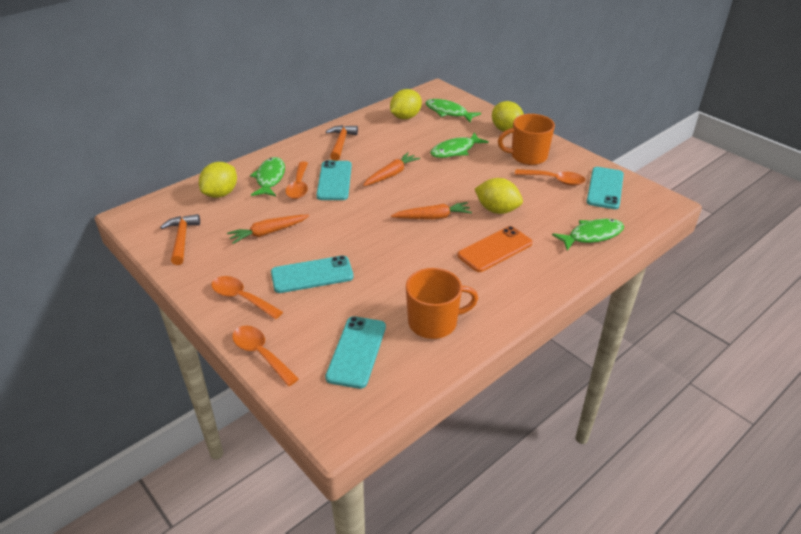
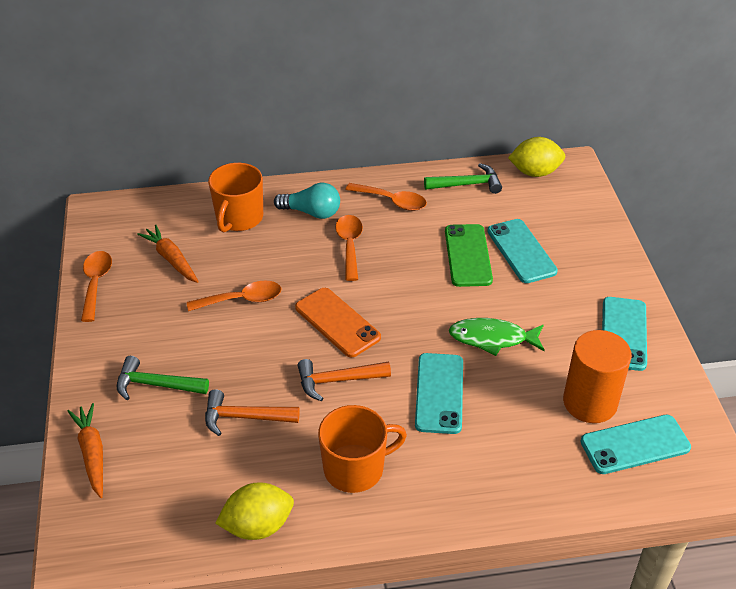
green fish: 4 -> 1
green hammer: 0 -> 2
green phone: 0 -> 1
orange carrot: 3 -> 2
orange cylinder: 0 -> 1
turquoise light bulb: 0 -> 1
yellow lemon: 4 -> 2

